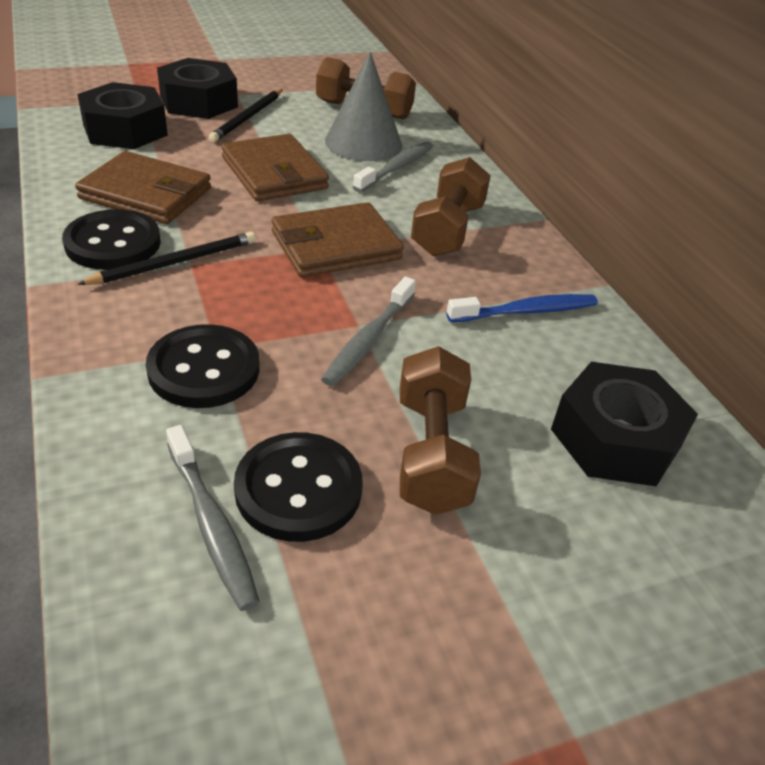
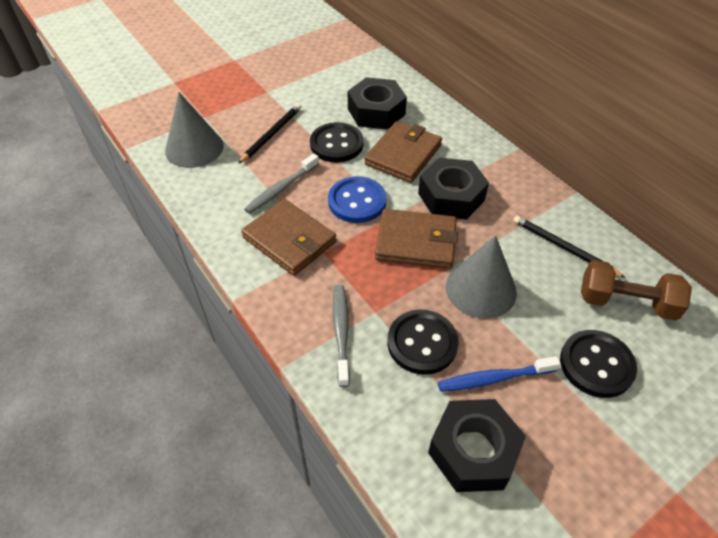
blue button: 0 -> 1
brown dumbbell: 3 -> 1
grey cone: 1 -> 2
grey toothbrush: 3 -> 2

